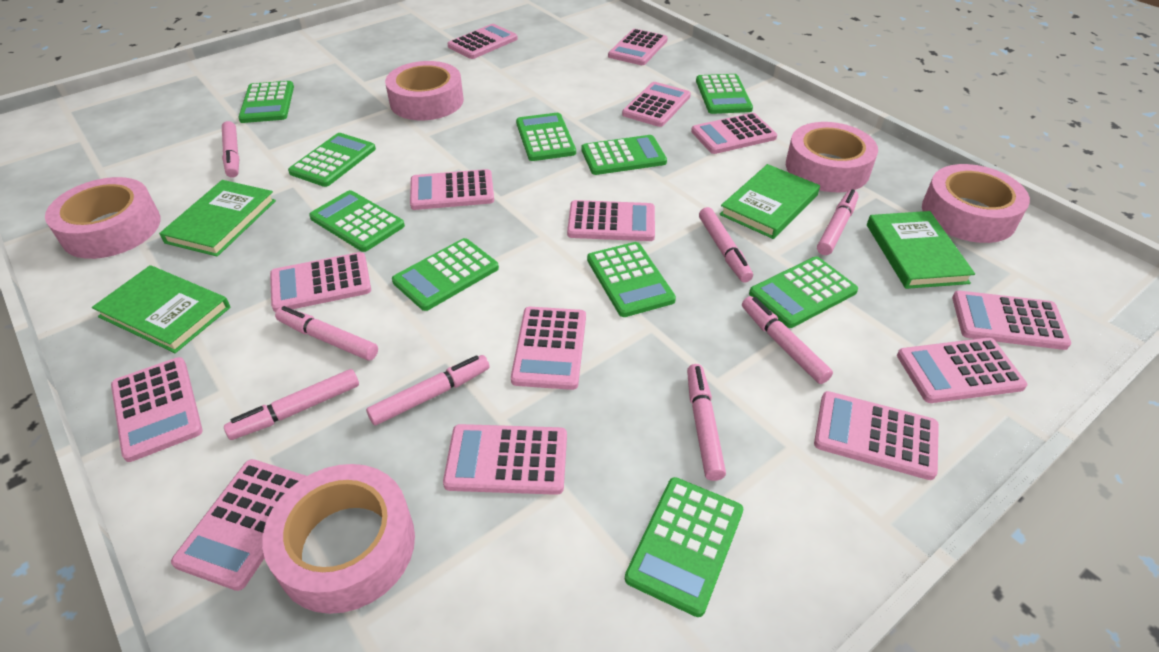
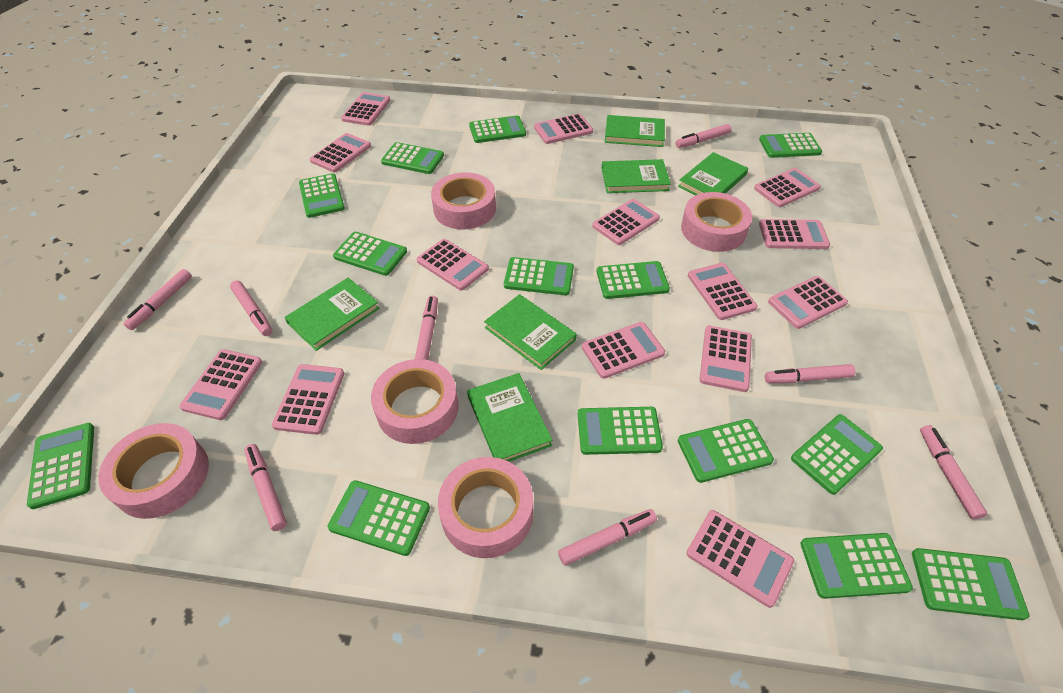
green book: 4 -> 6
green calculator: 10 -> 14

